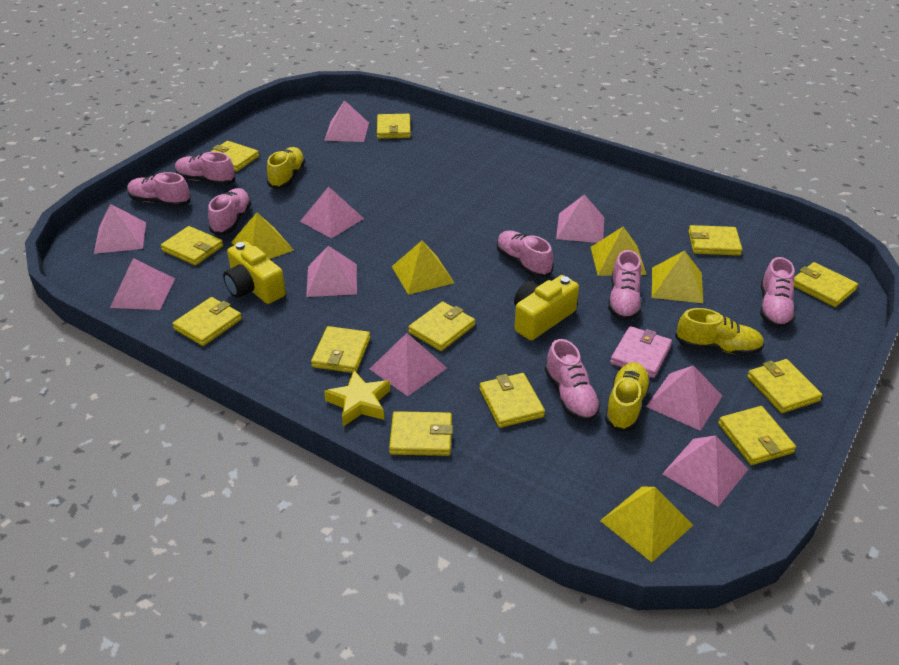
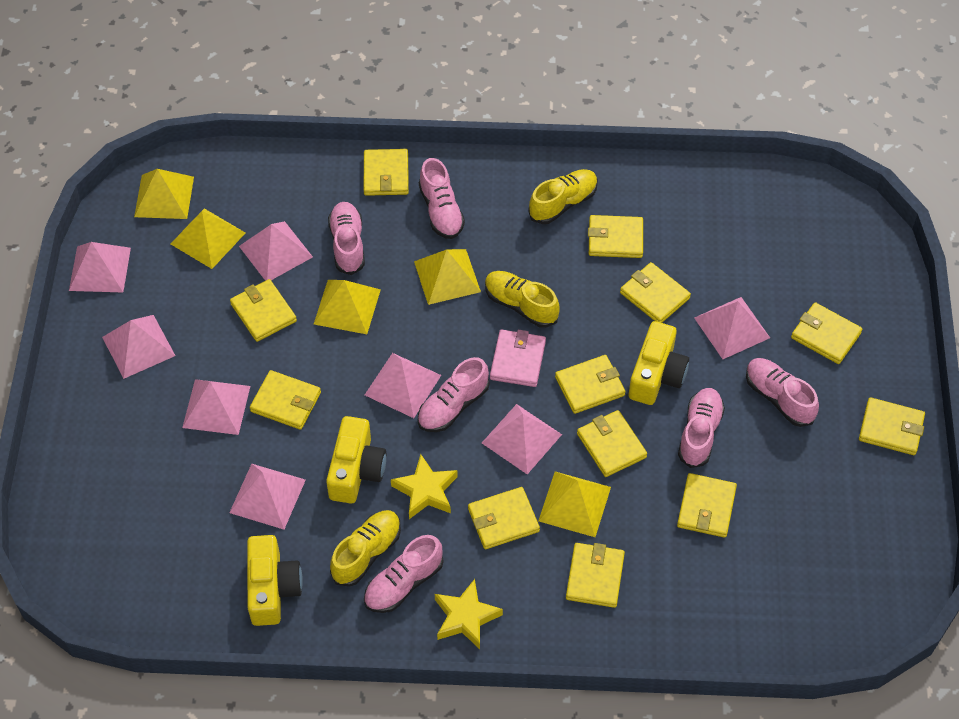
pink pyramid: 9 -> 8
pink shoe: 7 -> 6
yellow camera: 2 -> 3
yellow star: 1 -> 2

